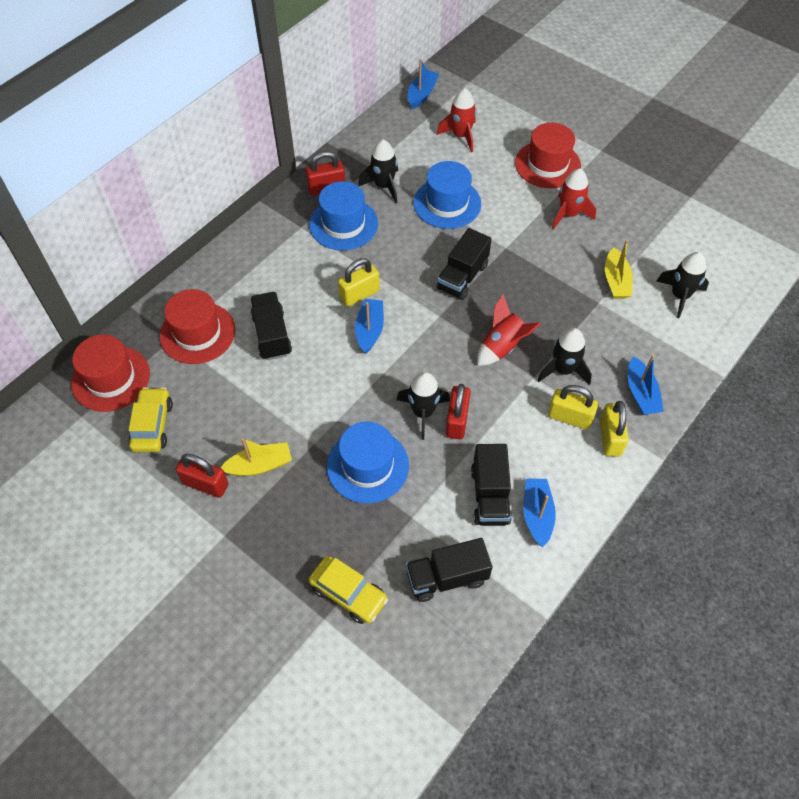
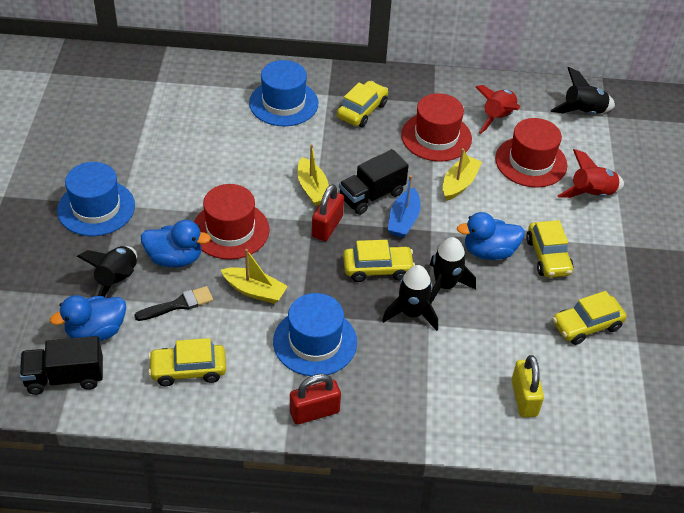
black brush: 0 -> 1
black truck: 4 -> 2
blue boat: 4 -> 1
blue duck: 0 -> 3
red padlock: 3 -> 2
red rocket: 3 -> 2
yellow boat: 2 -> 3
yellow car: 2 -> 5
yellow padlock: 3 -> 1

